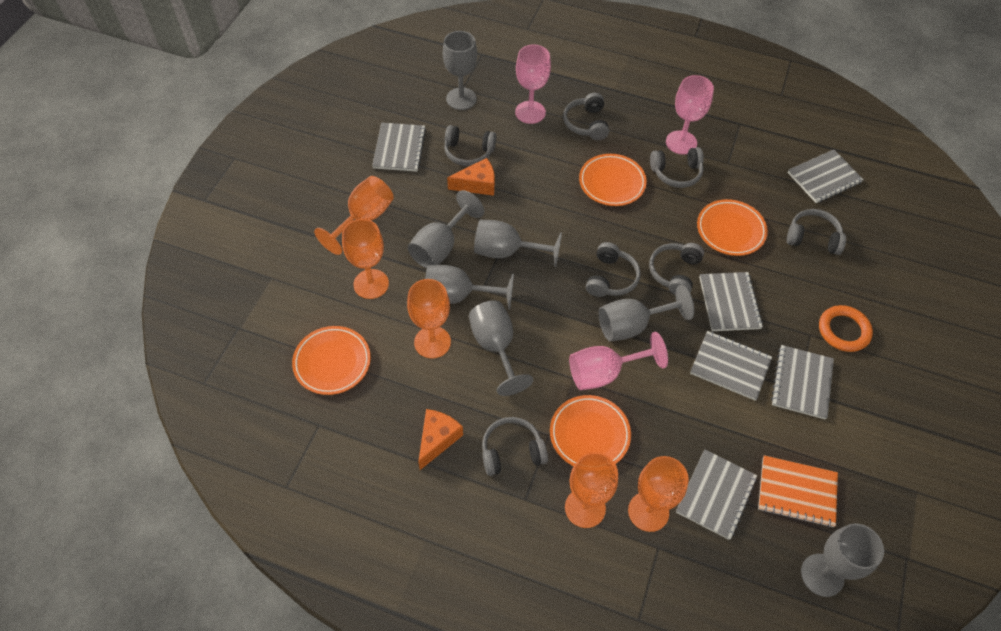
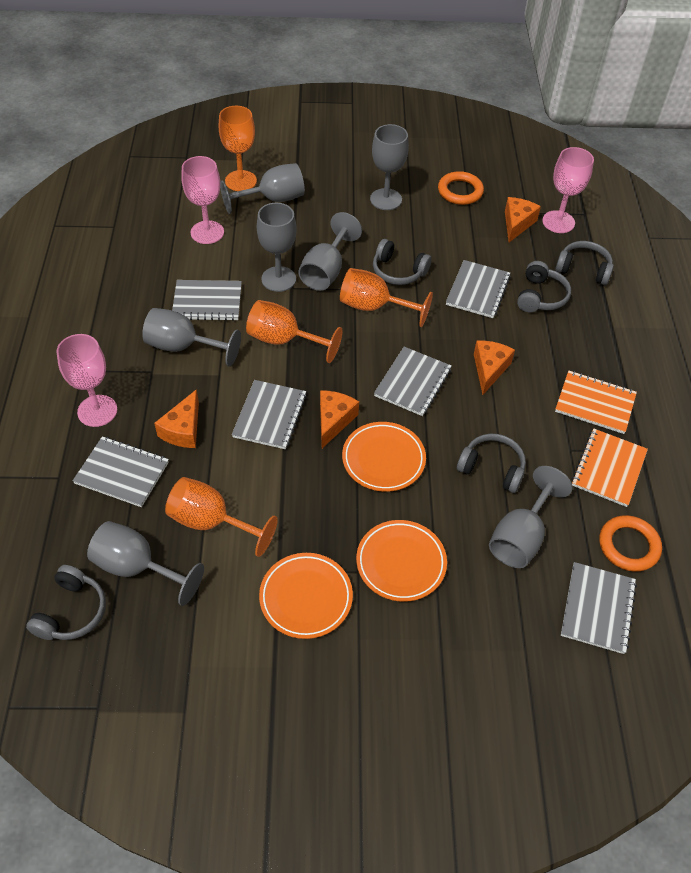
grey headphones: 7 -> 5
orange cheese: 2 -> 4
orange goblet: 5 -> 4
orange notebook: 1 -> 2
orange plate: 4 -> 3
orange ring: 1 -> 2

